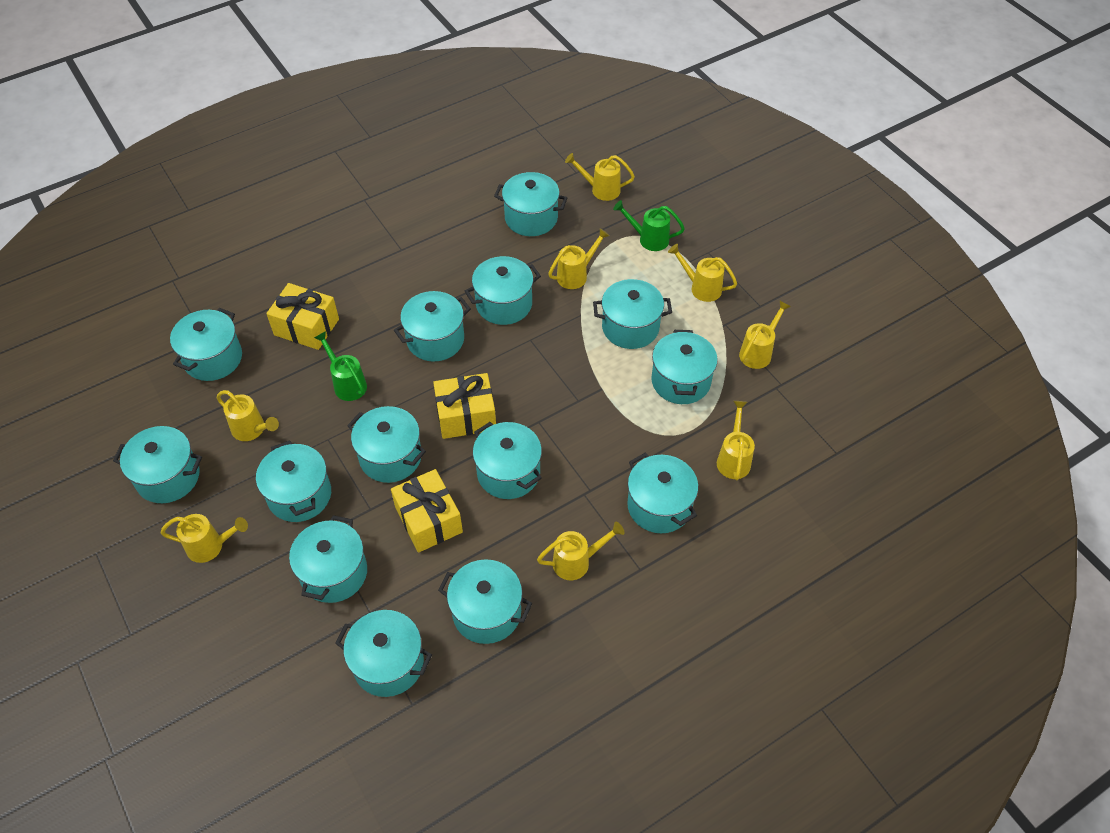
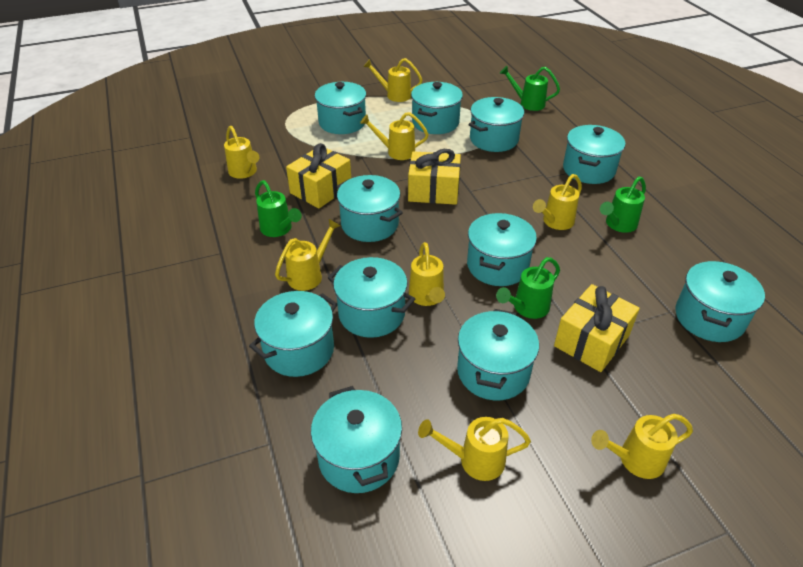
green watering can: 2 -> 4
turquoise pot: 14 -> 11

